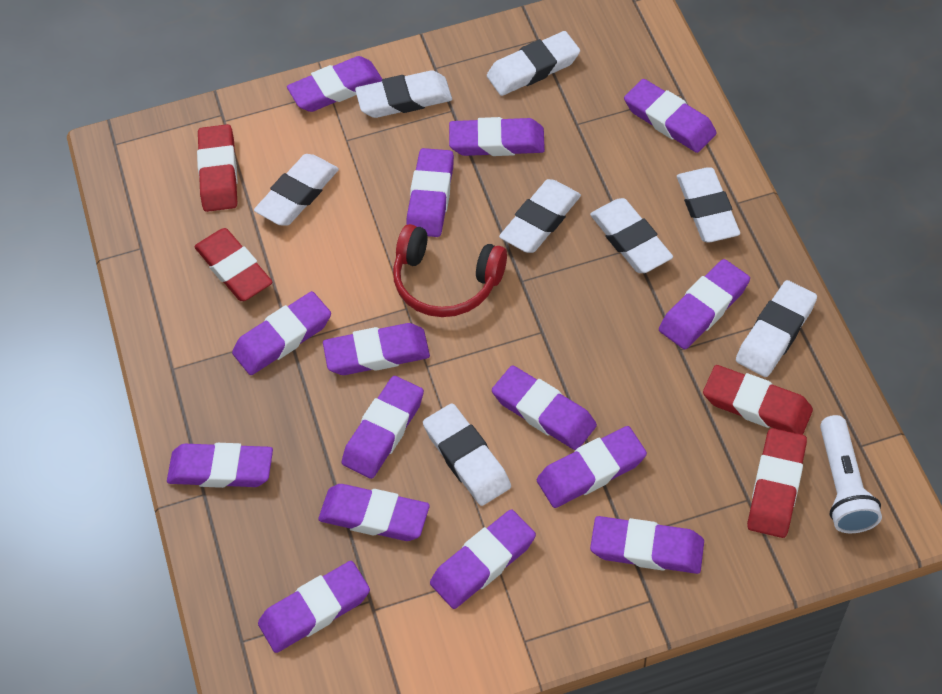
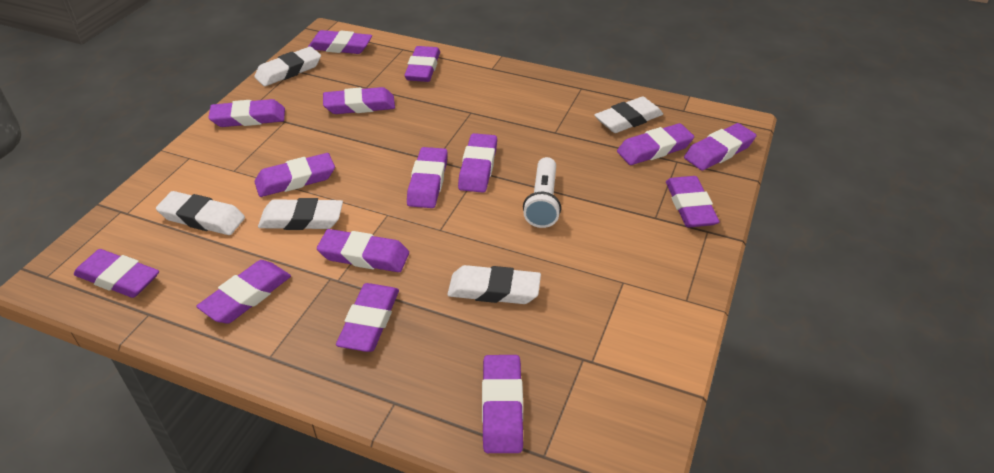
red eraser: 4 -> 0
red headphones: 1 -> 0
white eraser: 8 -> 5

